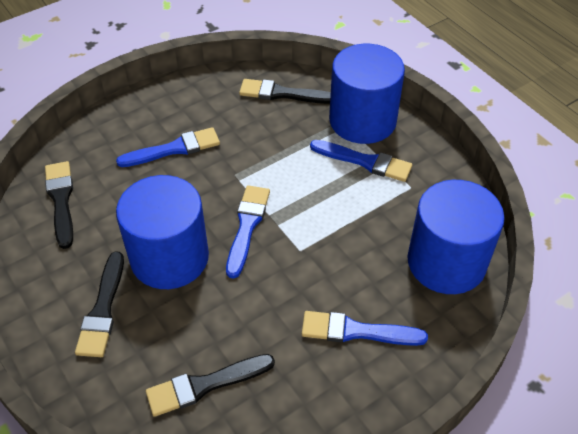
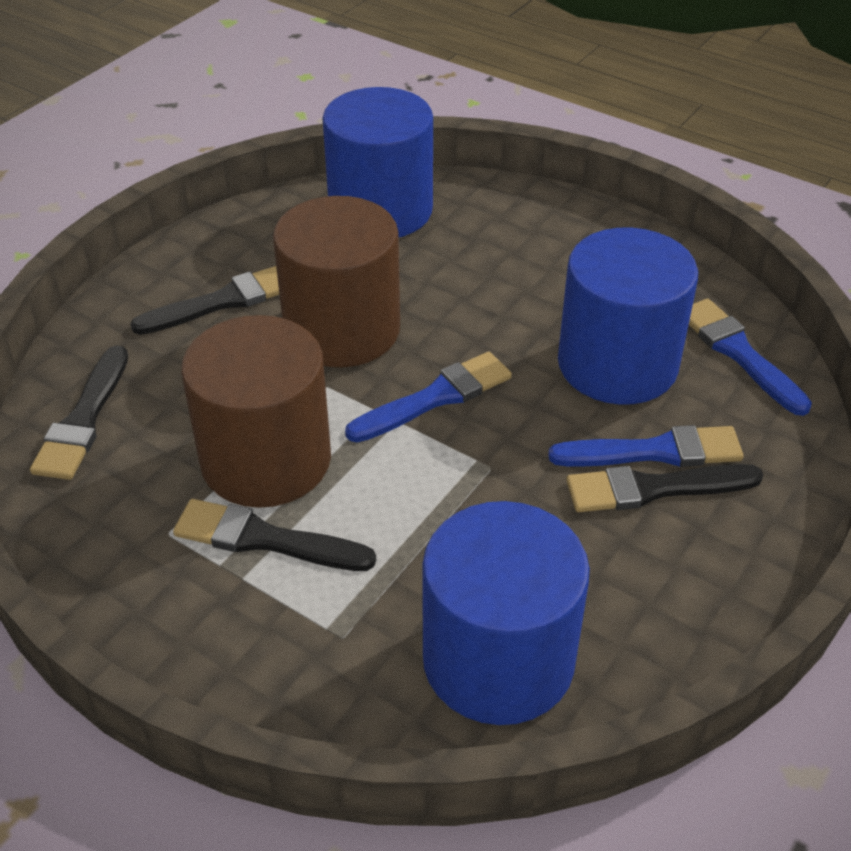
blue brush: 4 -> 3
brown cylinder: 0 -> 2

